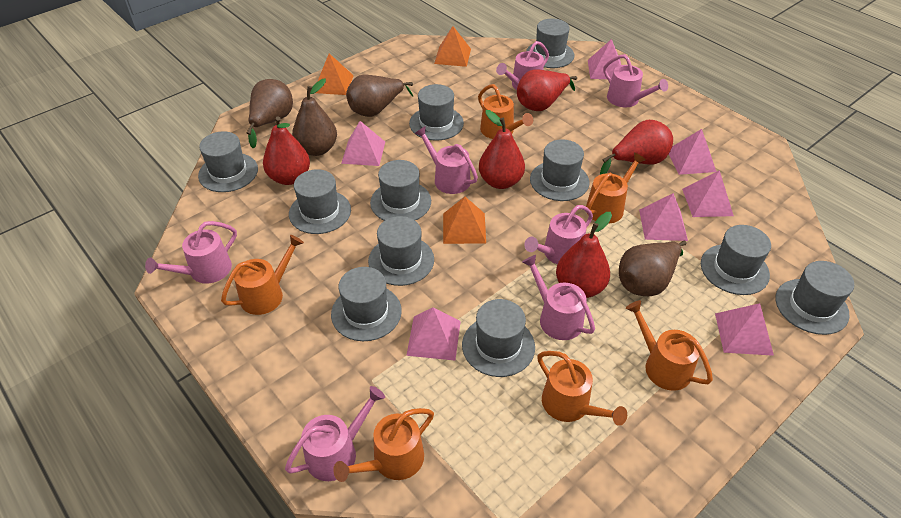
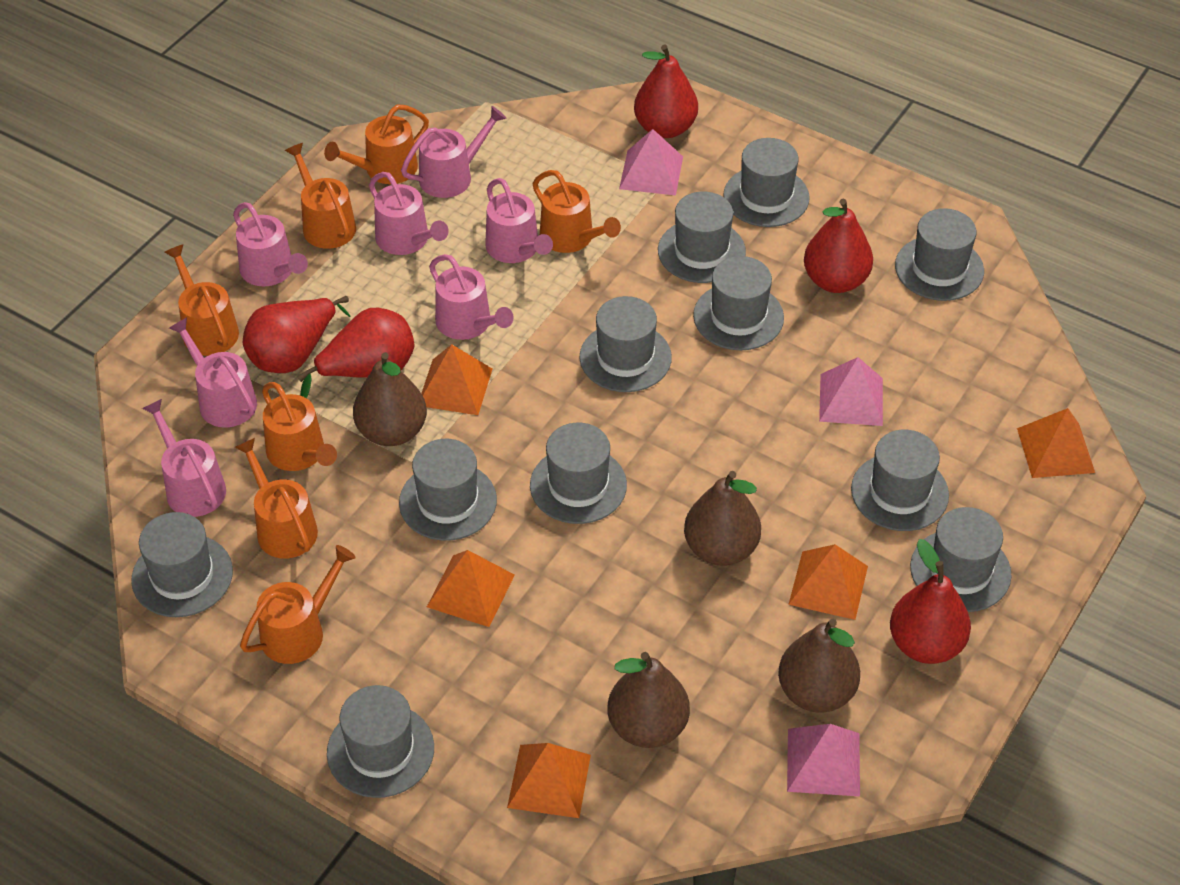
orange pyramid: 3 -> 5
orange watering can: 6 -> 7
pink pyramid: 7 -> 3

